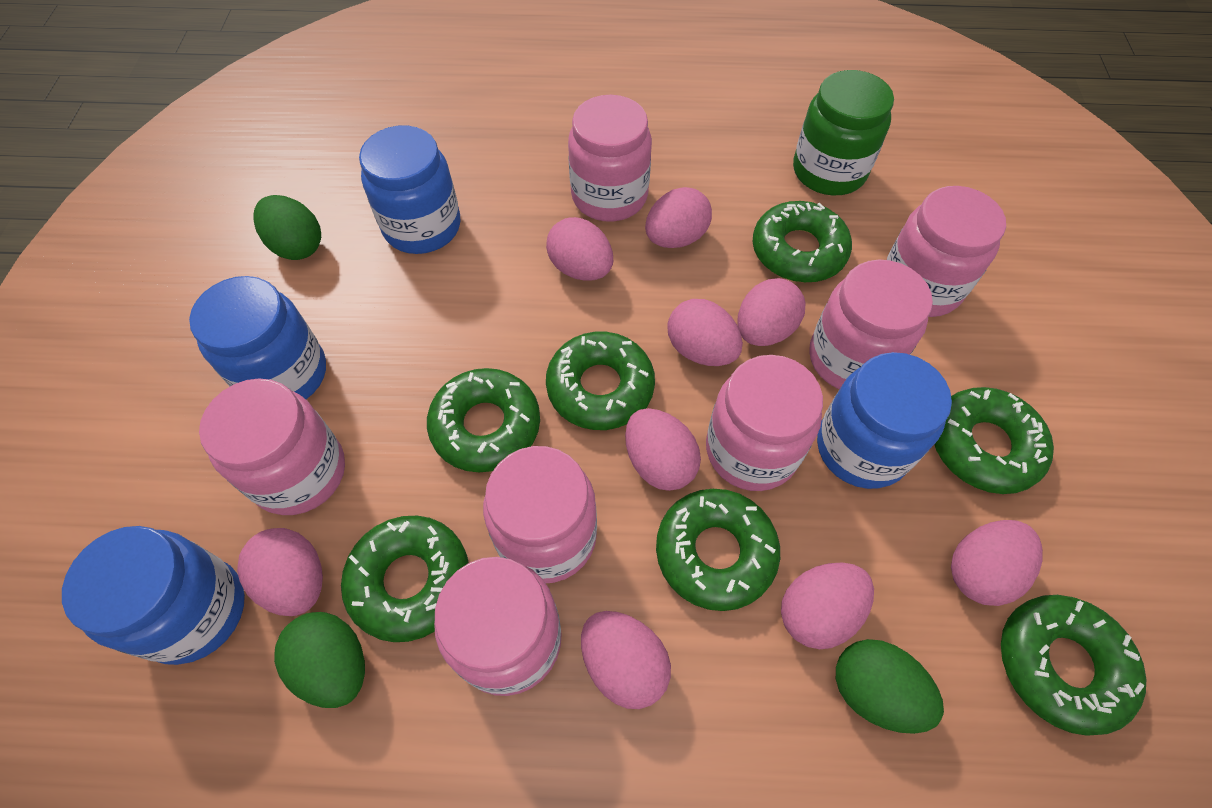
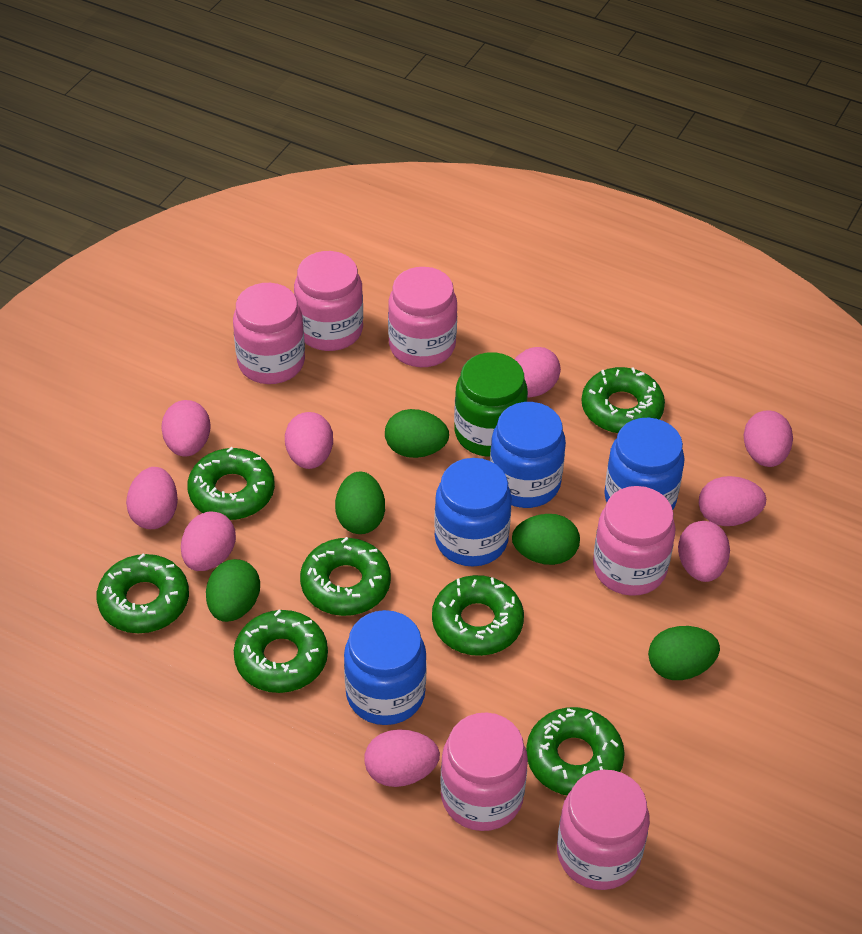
green egg: 3 -> 5
pink jar: 7 -> 6

